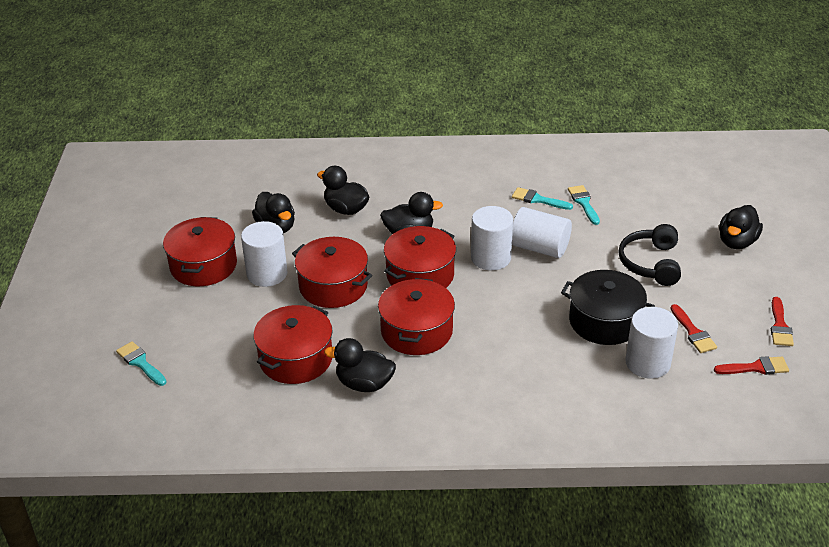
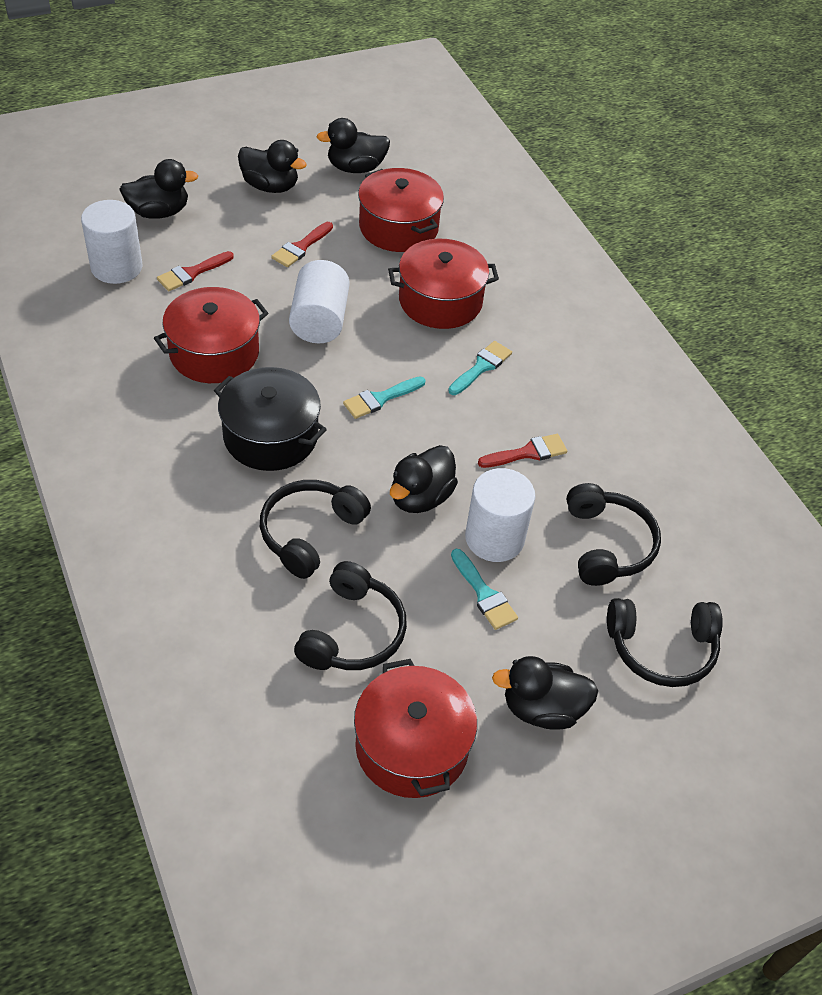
black headphones: 1 -> 4
red pot: 5 -> 4
white cylinder: 4 -> 3

